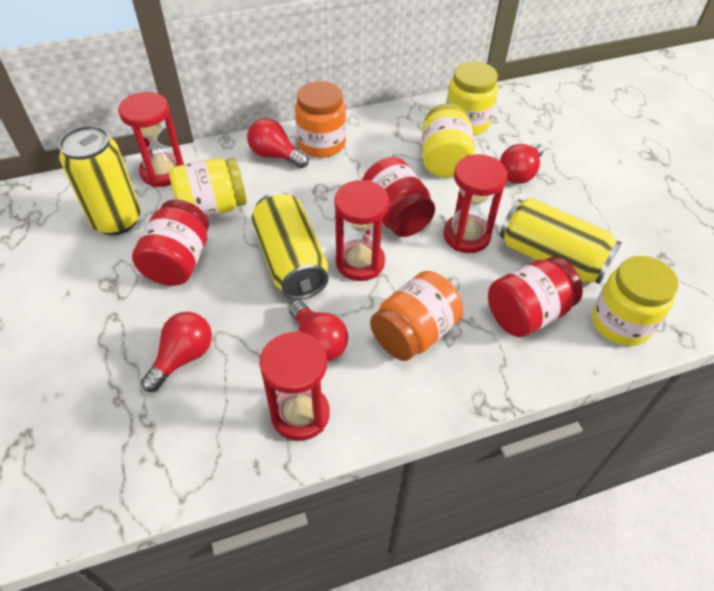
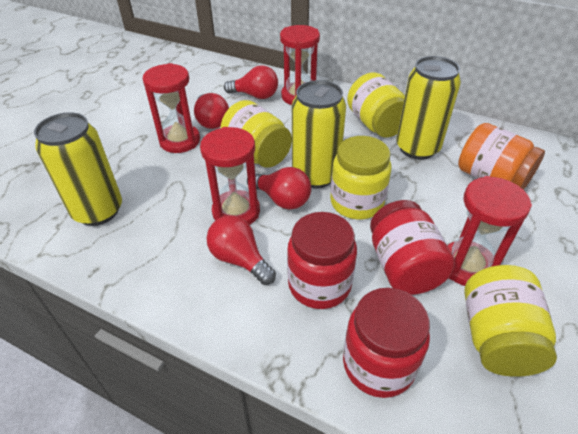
orange jar: 2 -> 1

